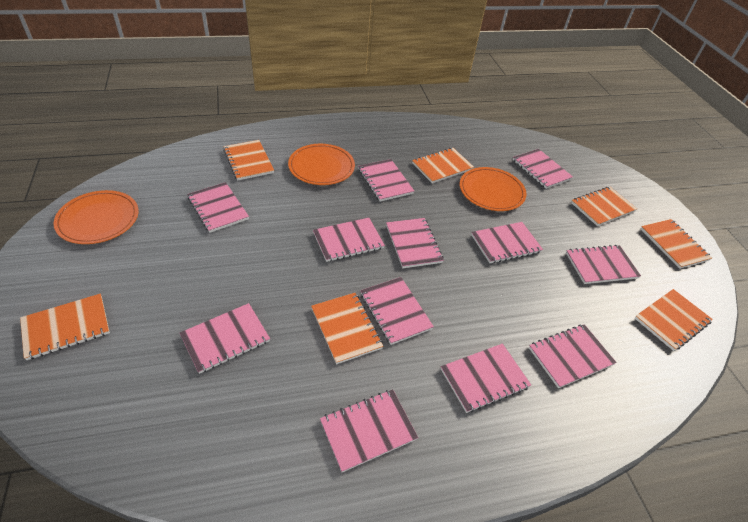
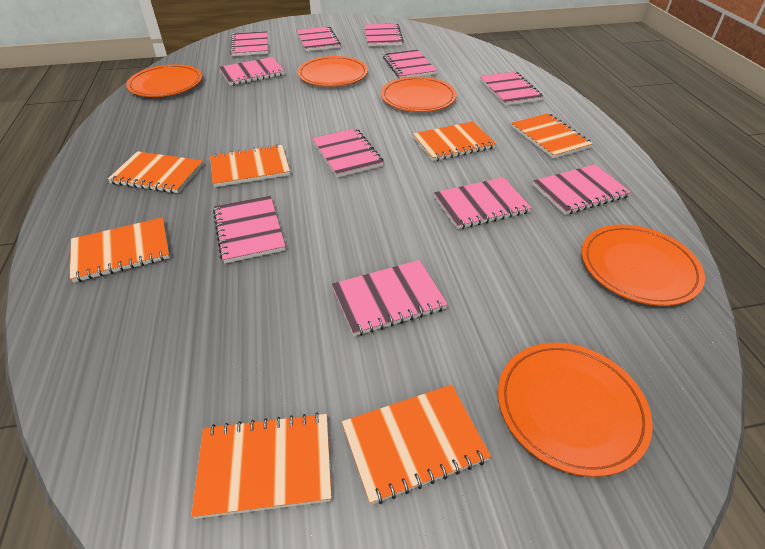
orange plate: 3 -> 5
pink notebook: 12 -> 11

